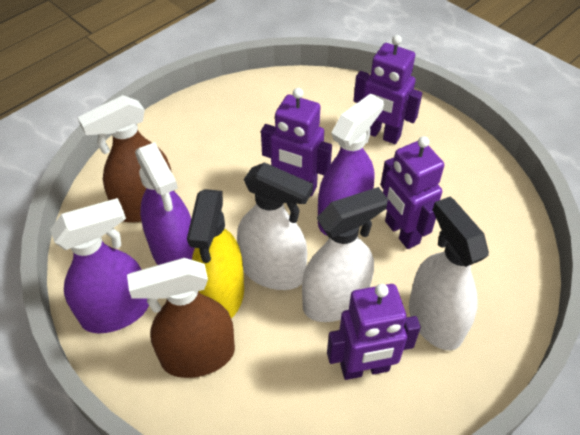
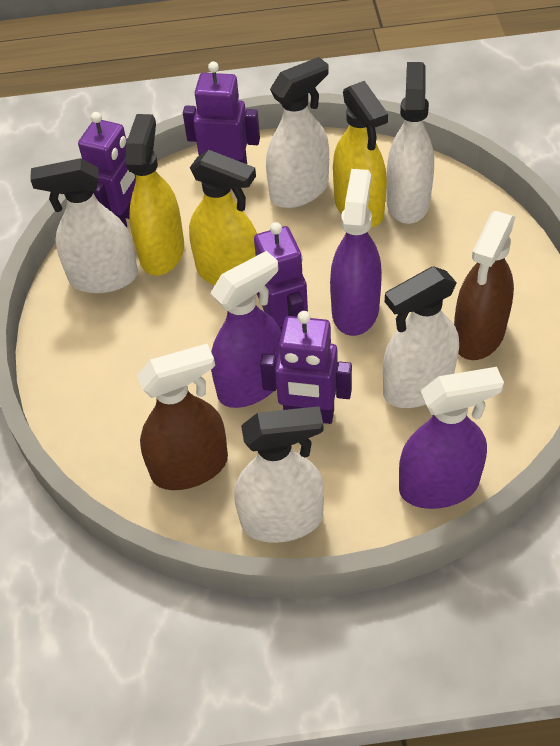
white spray bottle: 3 -> 5
yellow spray bottle: 1 -> 3

